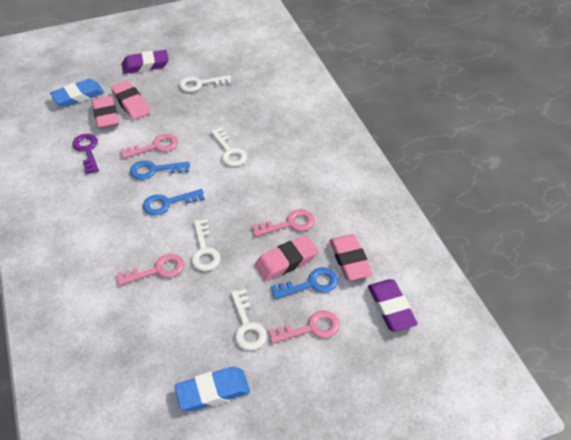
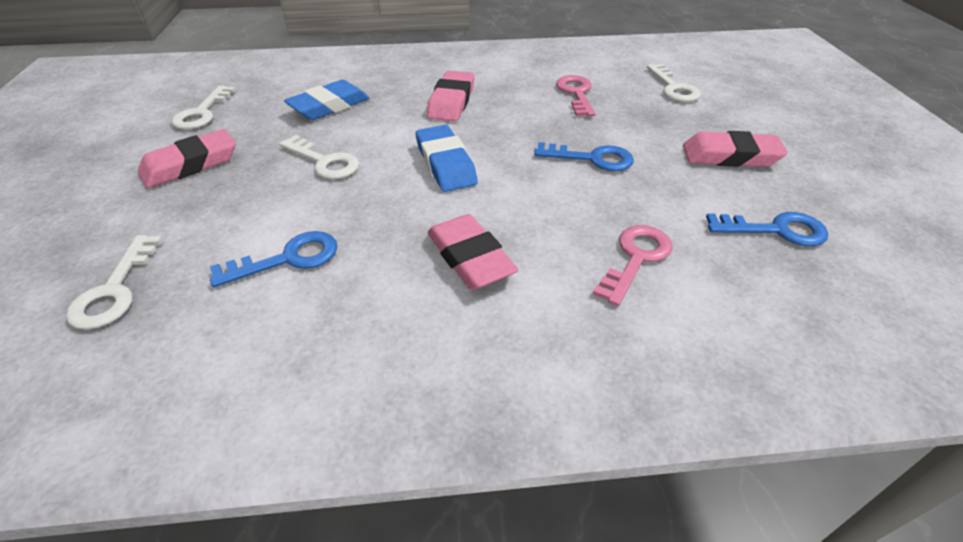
pink key: 4 -> 2
purple eraser: 2 -> 0
purple key: 1 -> 0

